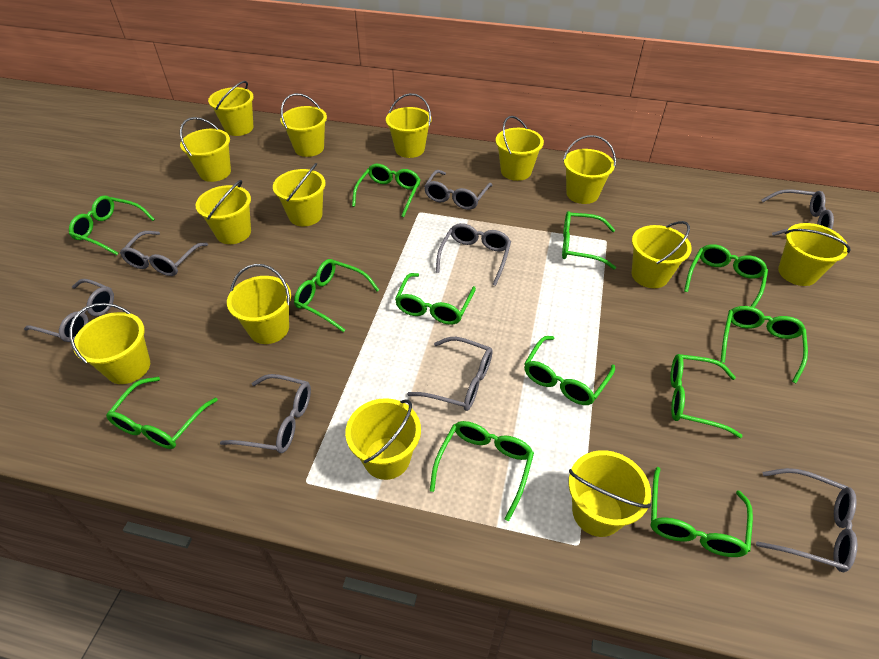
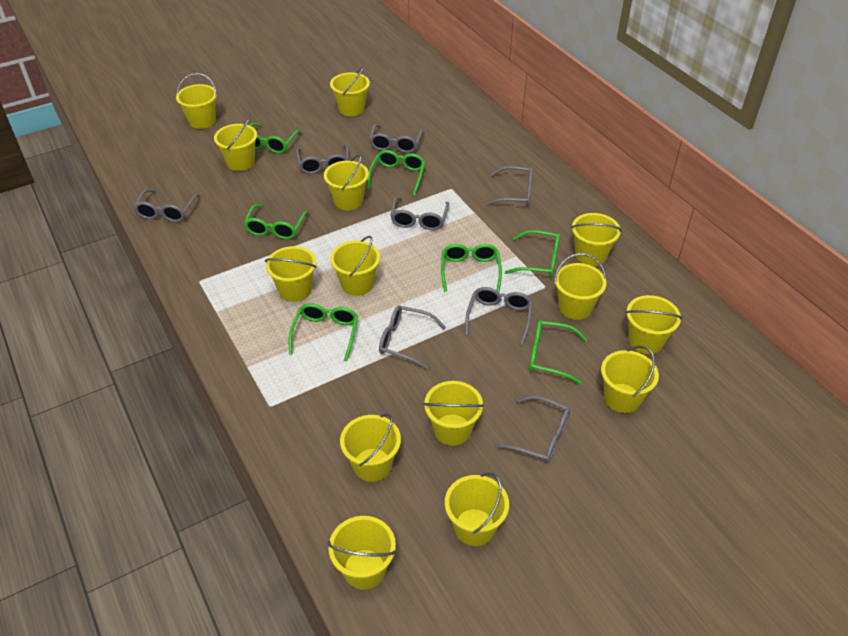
green glasses: 12 -> 7

